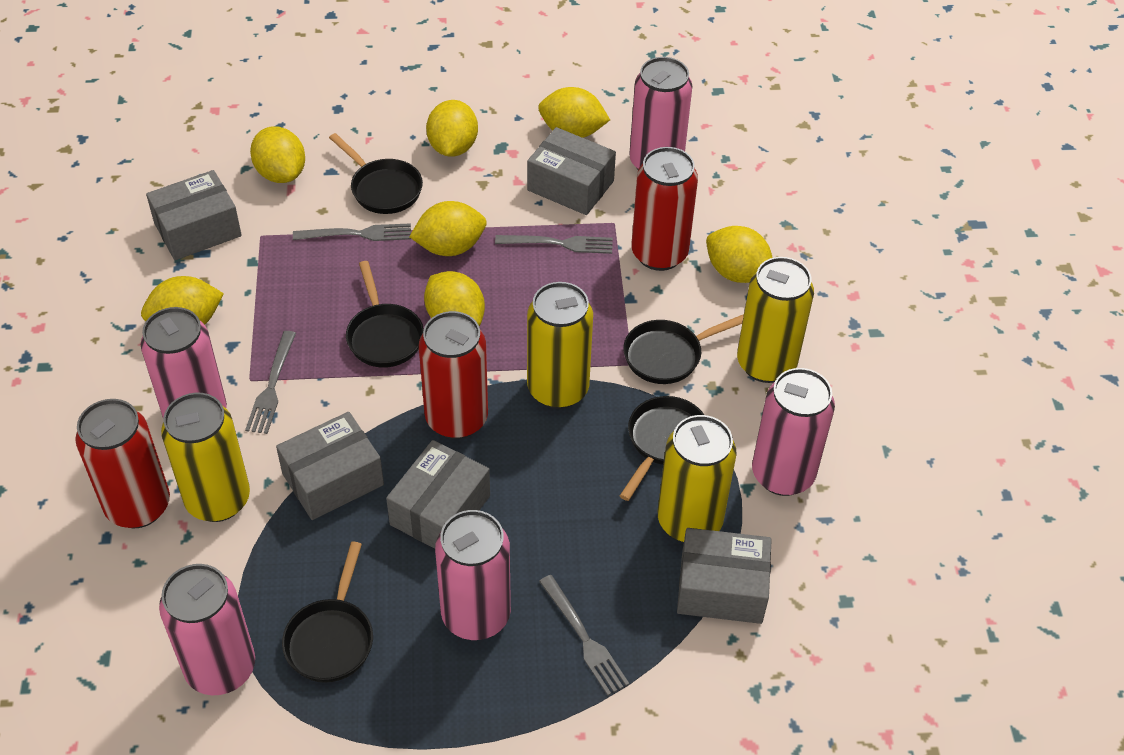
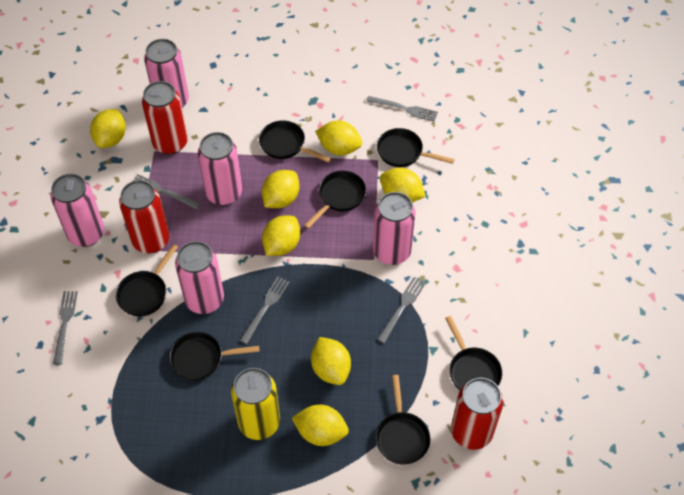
black pan: 5 -> 7
grey box: 5 -> 0
grey fork: 4 -> 5
yellow can: 4 -> 1

